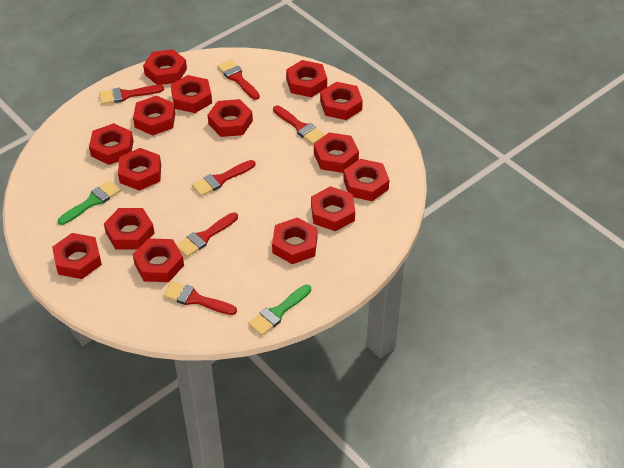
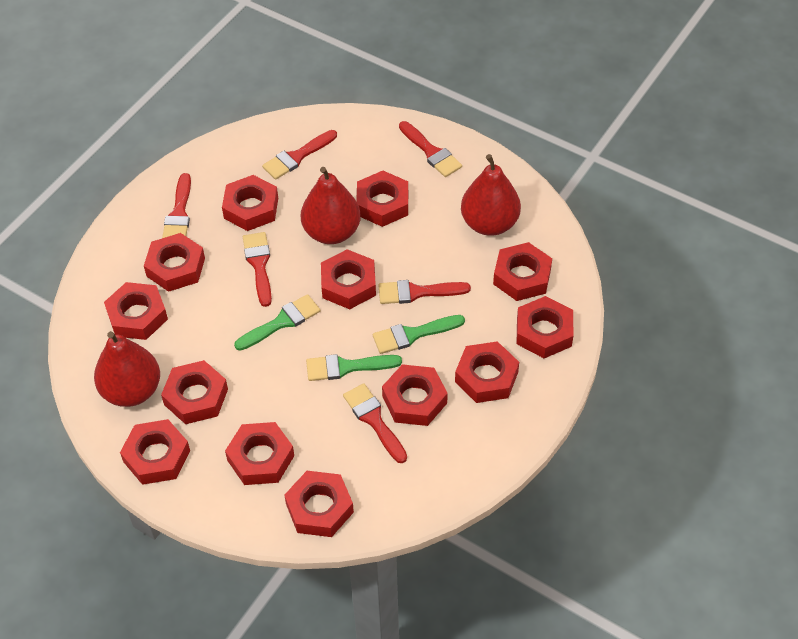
green brush: 2 -> 3
red nut: 15 -> 13
red pear: 0 -> 3

